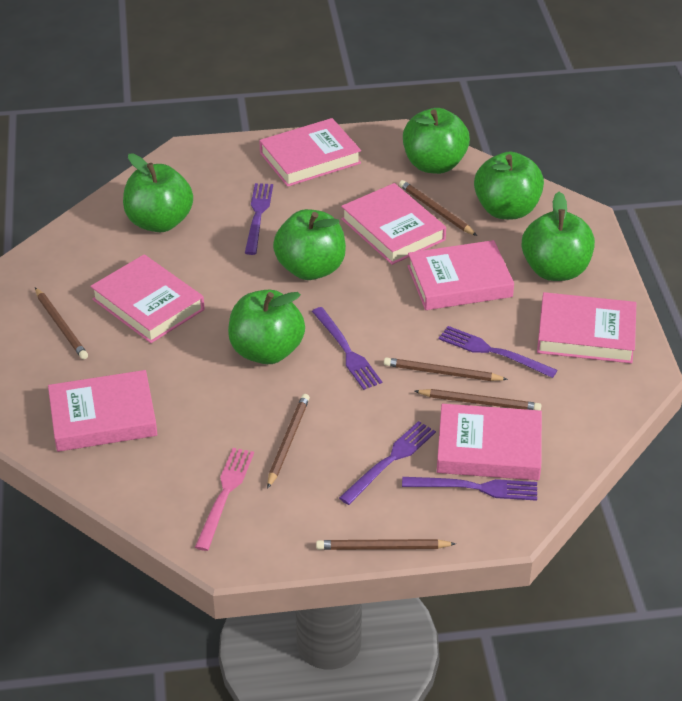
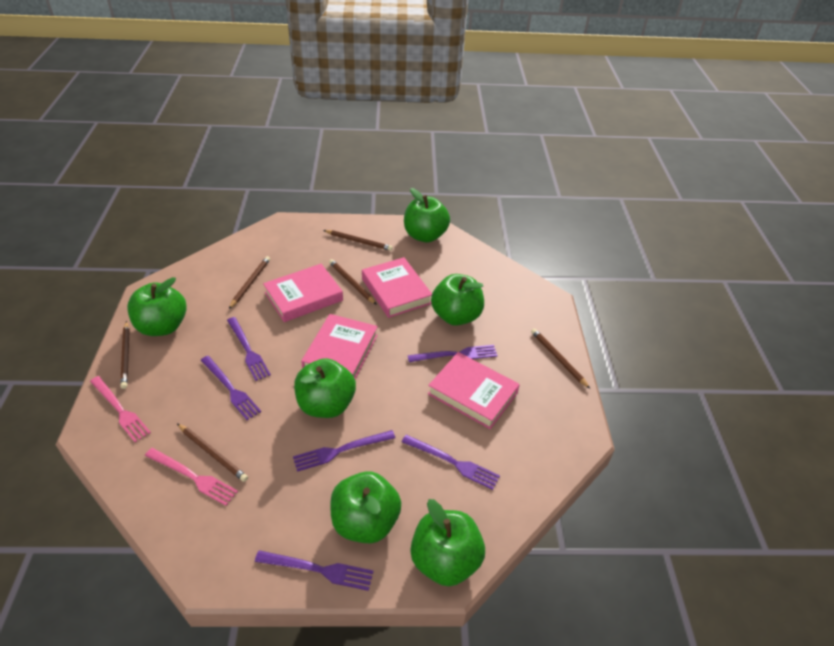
pink book: 7 -> 4
pink fork: 1 -> 2
purple fork: 5 -> 6

